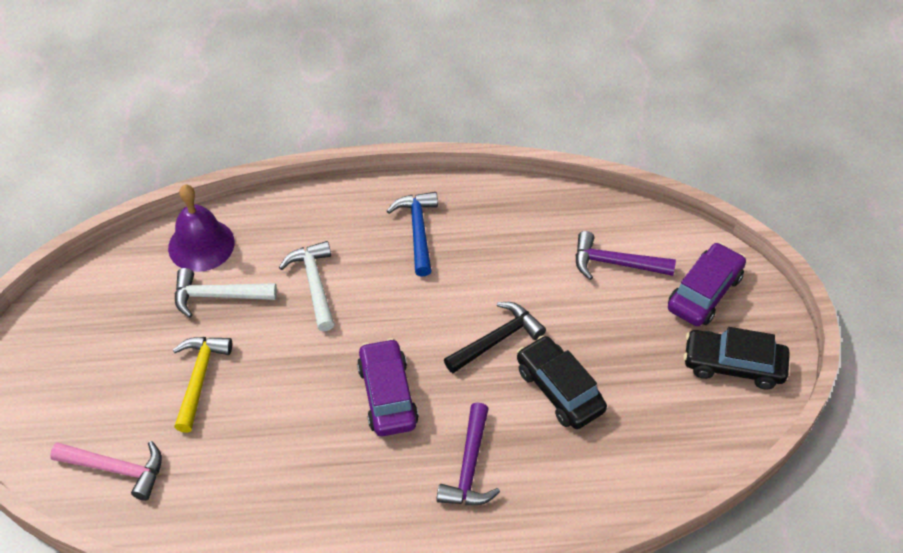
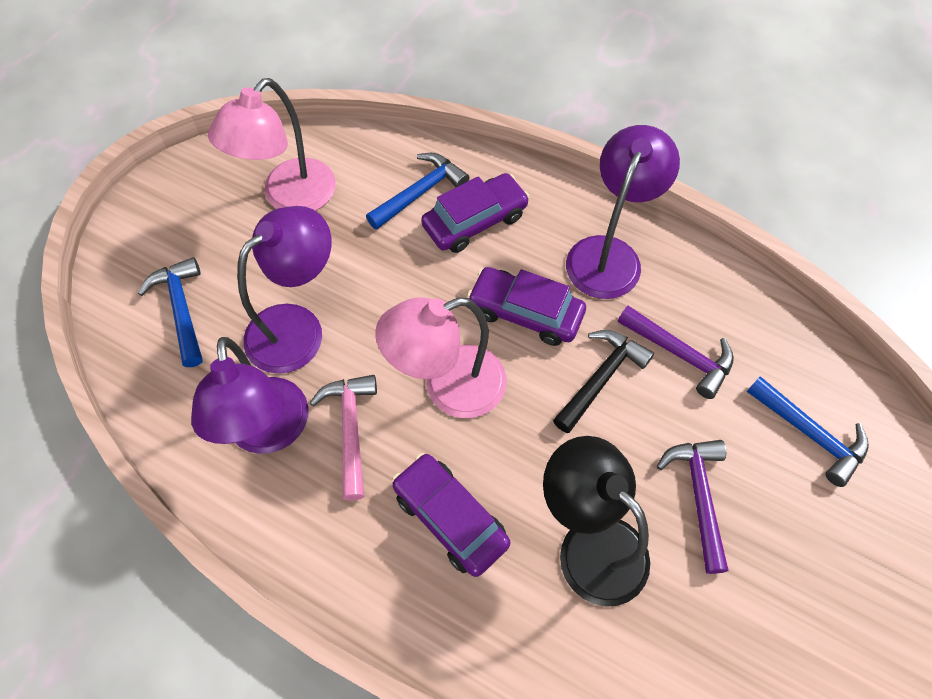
black car: 2 -> 0
black lamp: 0 -> 1
blue hammer: 1 -> 3
pink lamp: 0 -> 2
purple bell: 1 -> 0
purple car: 2 -> 3
purple lamp: 0 -> 3
white hammer: 2 -> 0
yellow hammer: 1 -> 0

